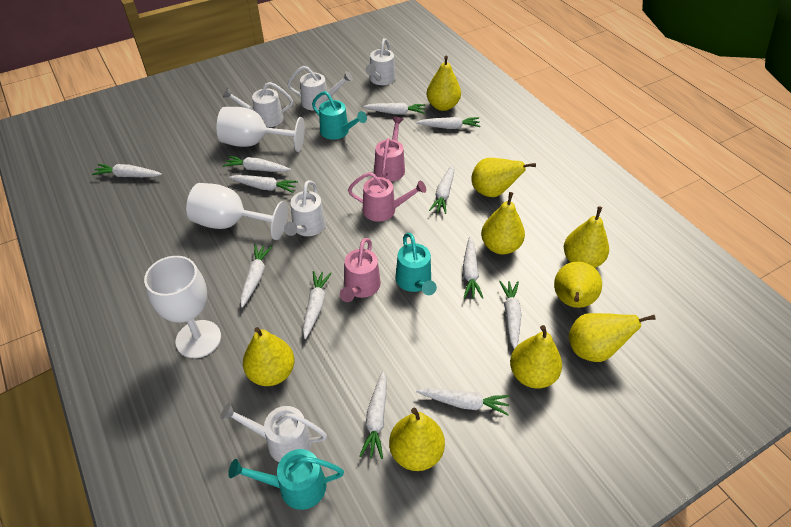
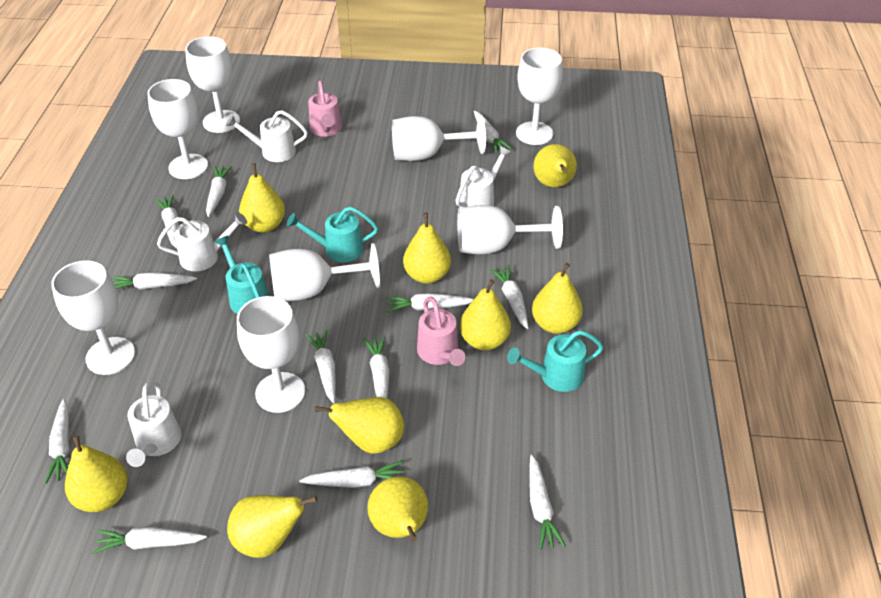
pink watering can: 3 -> 2
white goblet: 3 -> 8
white watering can: 5 -> 4

